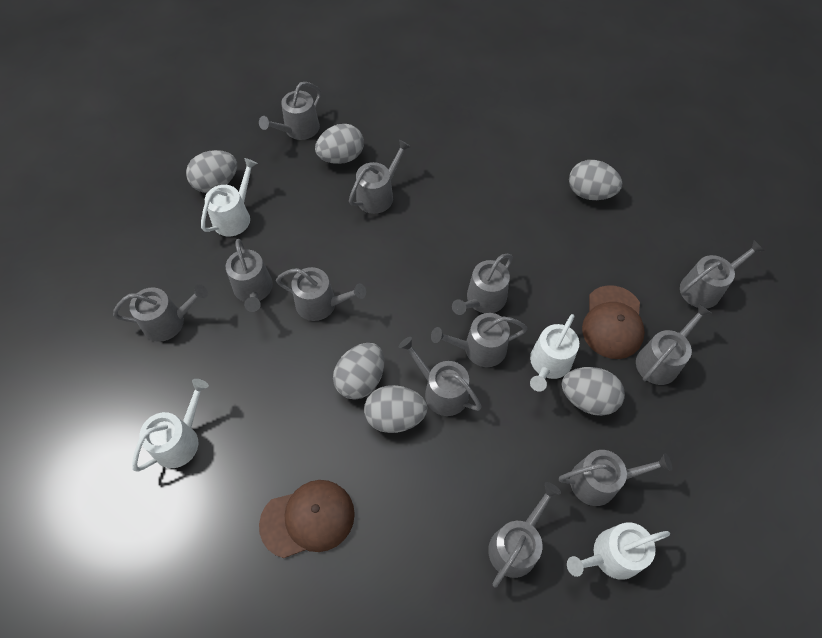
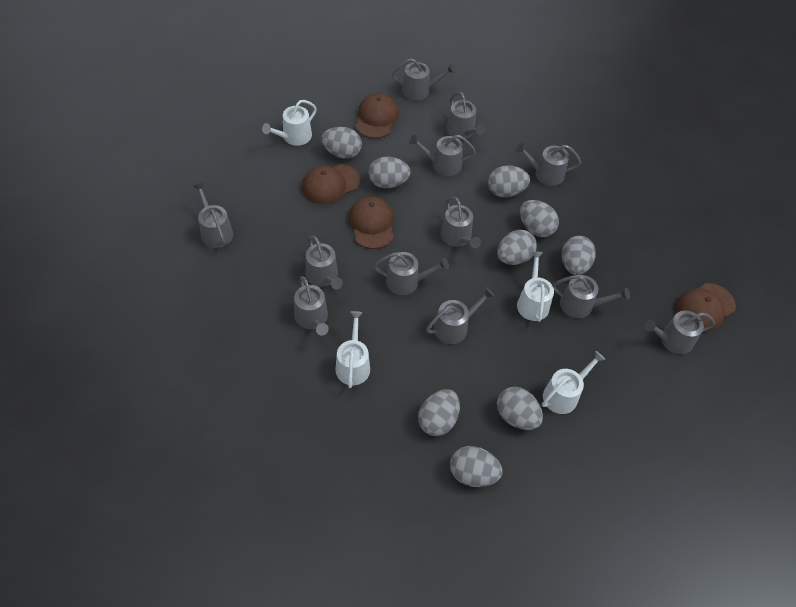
brown cap: 2 -> 4
grey egg: 6 -> 9

